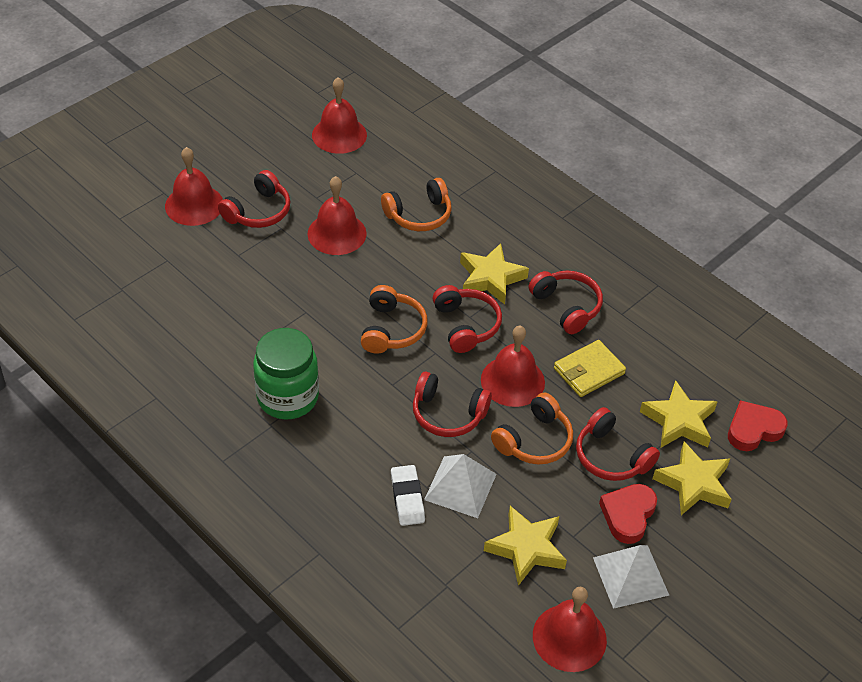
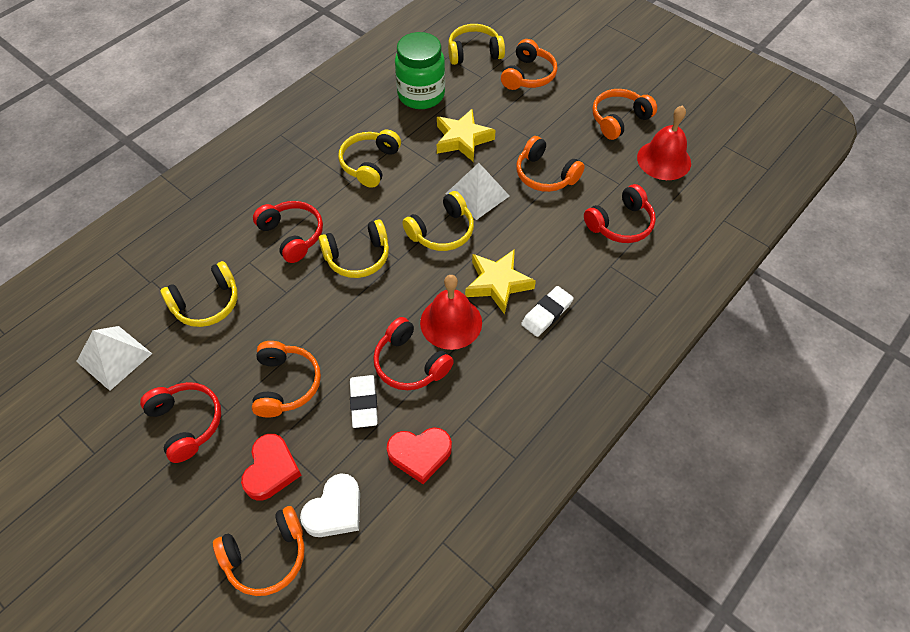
orange headphones: 3 -> 5
red bell: 5 -> 2
red headphones: 5 -> 4
white eraser: 1 -> 2
white heart: 0 -> 1
yellow headphones: 0 -> 5
yellow star: 4 -> 2
yellow wallet: 1 -> 0

